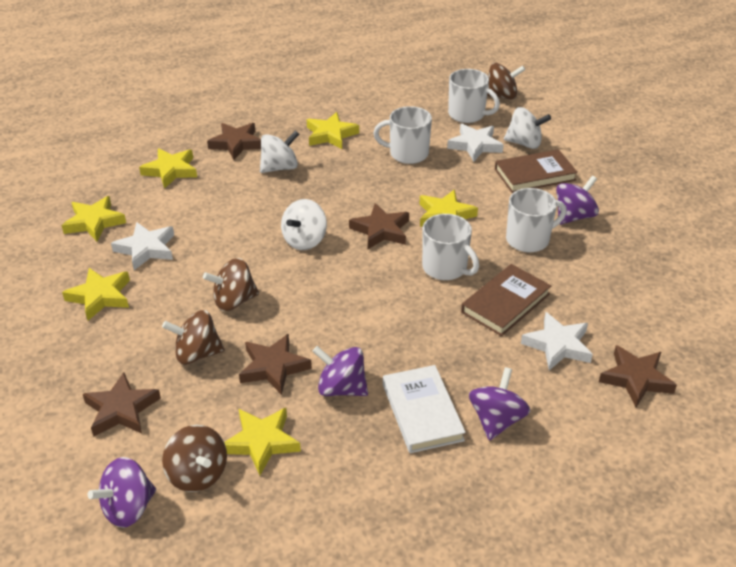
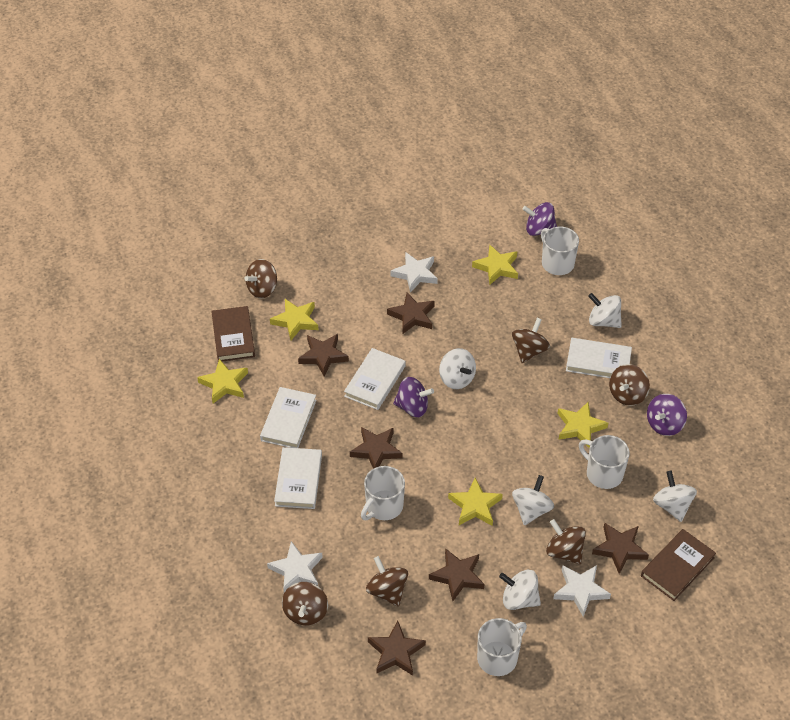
brown spinning top: 4 -> 6
brown star: 5 -> 6
purple spinning top: 4 -> 3
white book: 1 -> 4
white spinning top: 3 -> 5
yellow star: 6 -> 5

